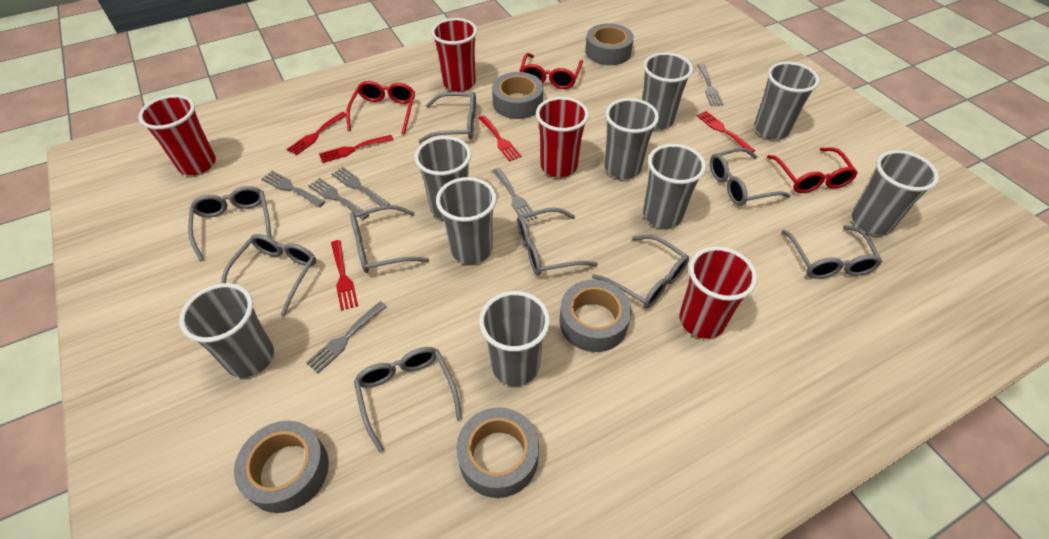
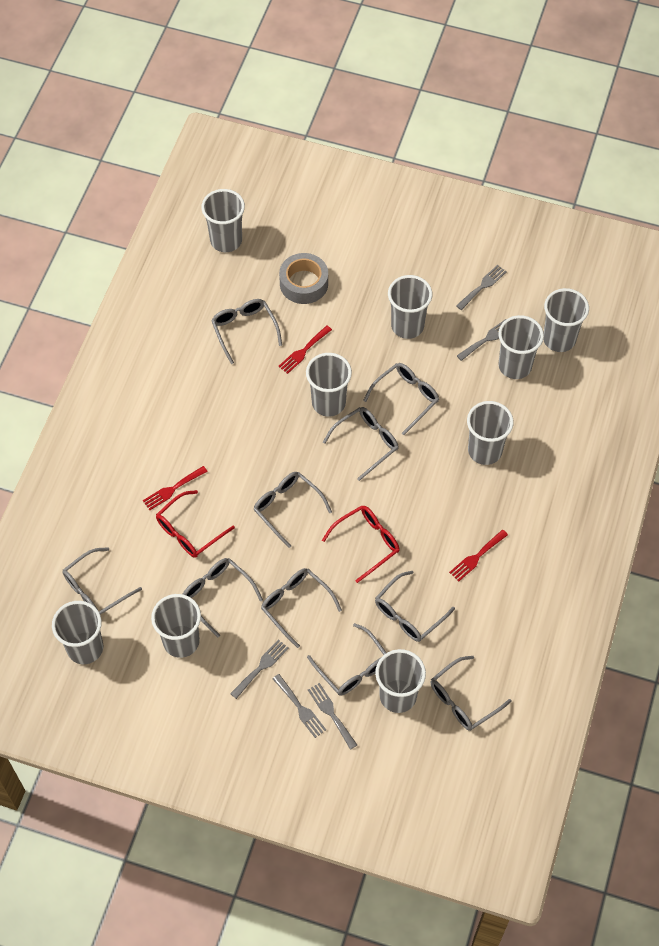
grey fork: 6 -> 5
grey glasses: 9 -> 10
grey tape: 5 -> 1
red cup: 4 -> 0
red fork: 5 -> 3
red glasses: 3 -> 2

